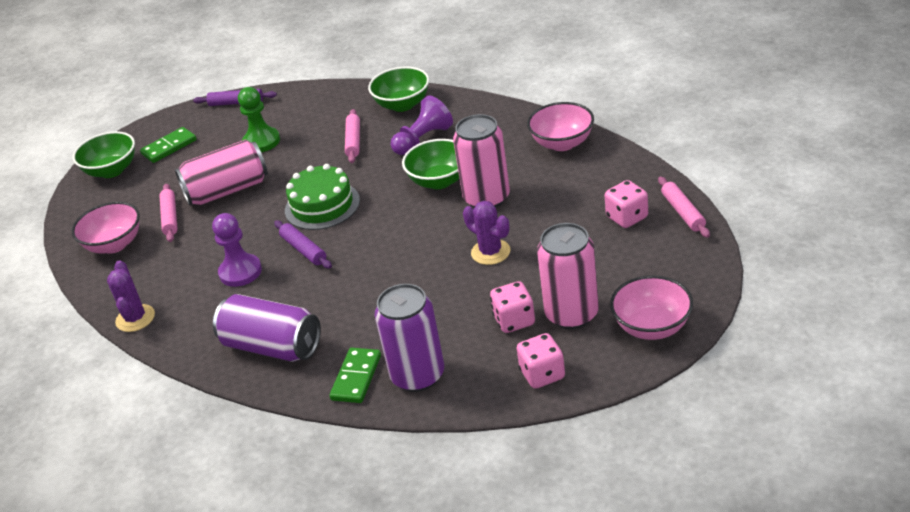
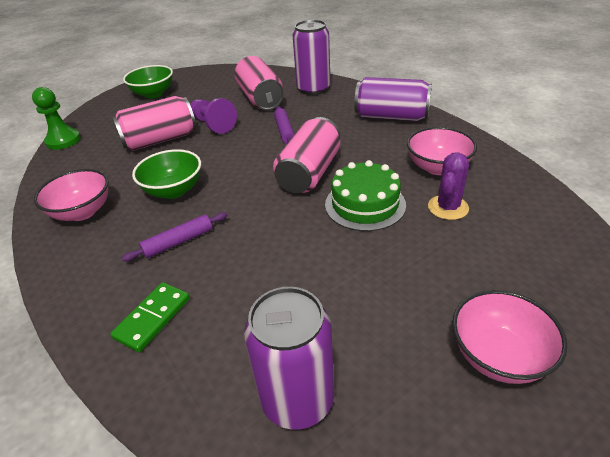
green bowl: 3 -> 2
green domino: 2 -> 1
pink dice: 3 -> 0
pink rolling pin: 3 -> 0
purple cactus: 2 -> 1
purple can: 2 -> 3
purple pawn: 2 -> 1

